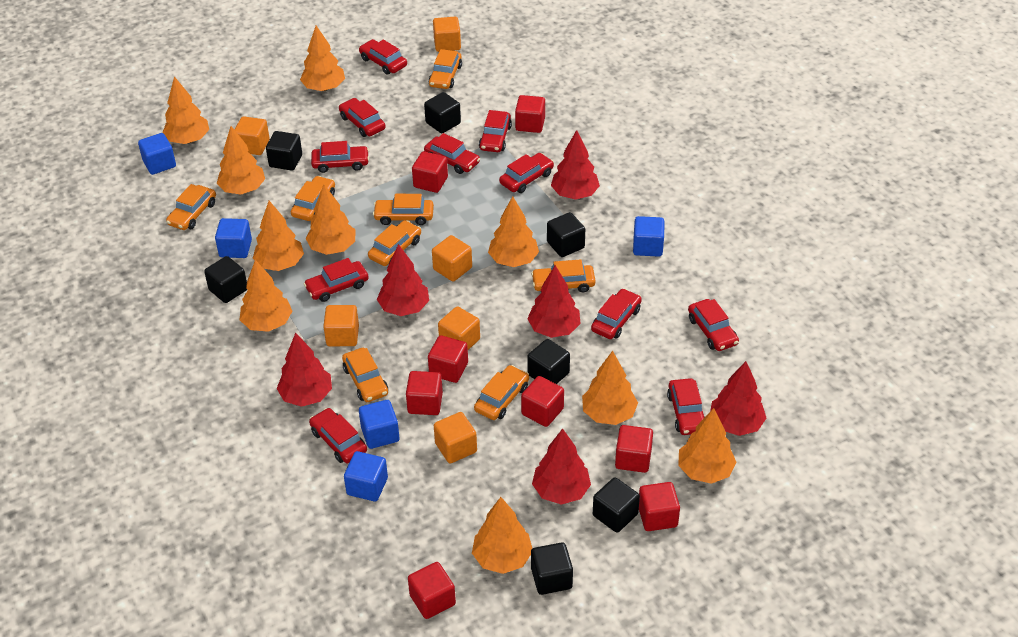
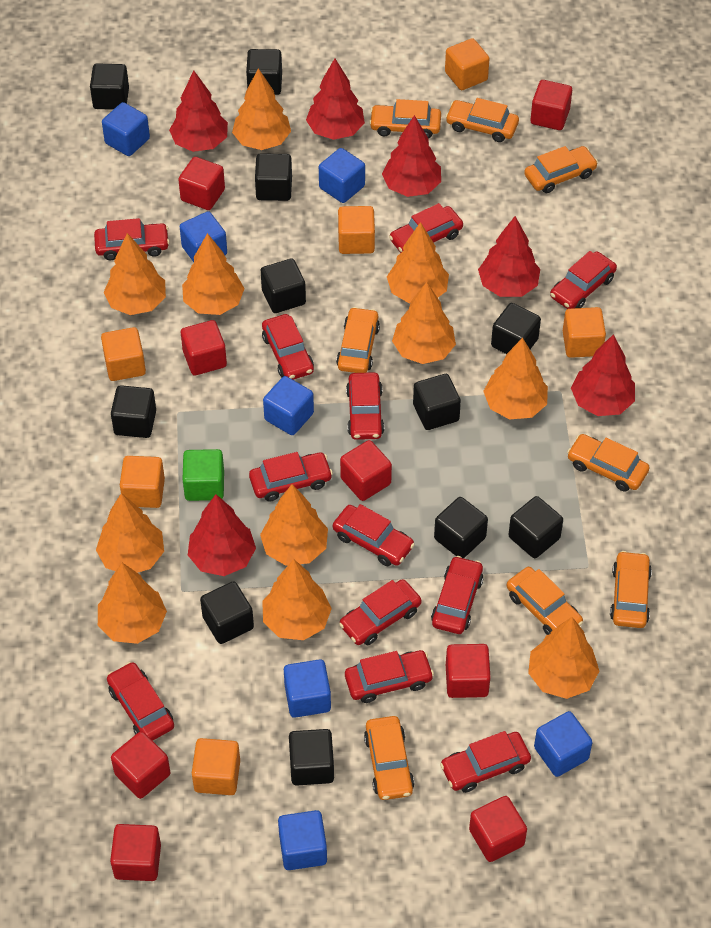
black cube: 7 -> 11
blue cube: 5 -> 7
green cube: 0 -> 1
orange tree: 10 -> 11
red car: 11 -> 12

